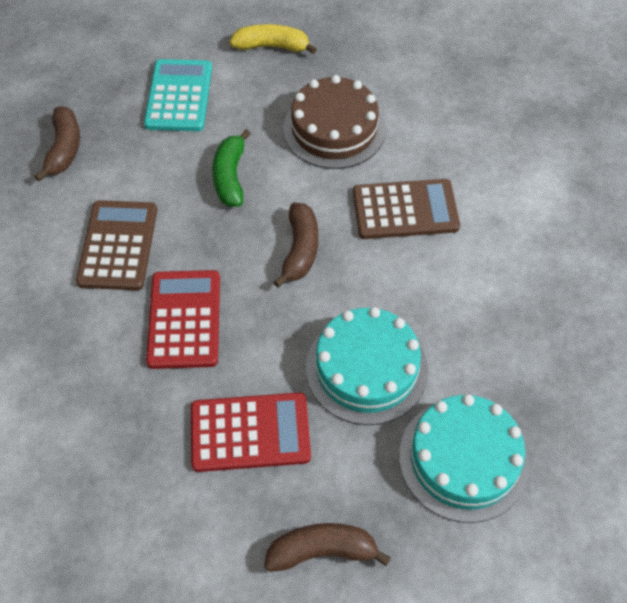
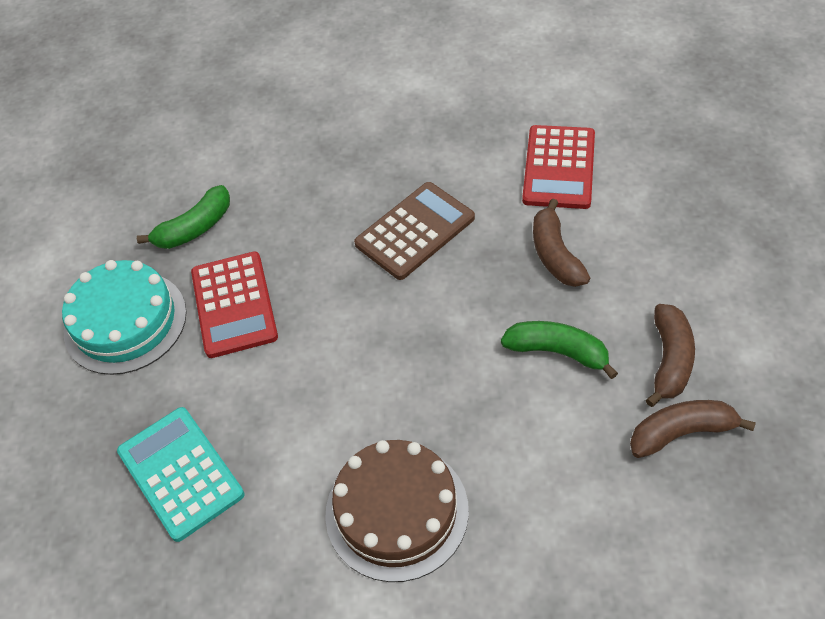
brown calculator: 2 -> 1
green banana: 1 -> 2
turquoise cake: 2 -> 1
yellow banana: 1 -> 0

